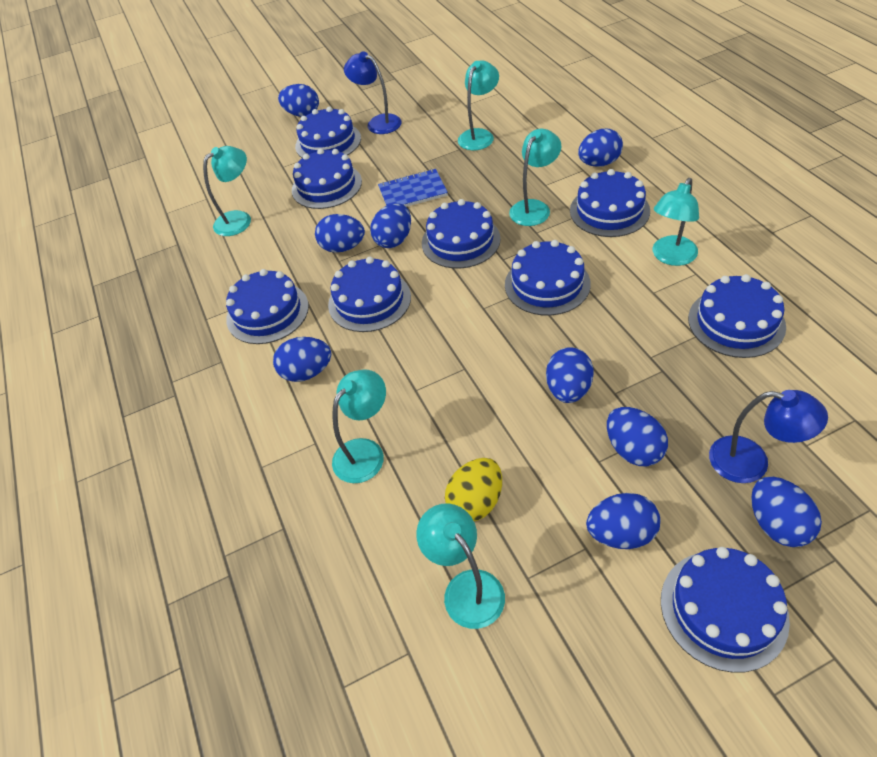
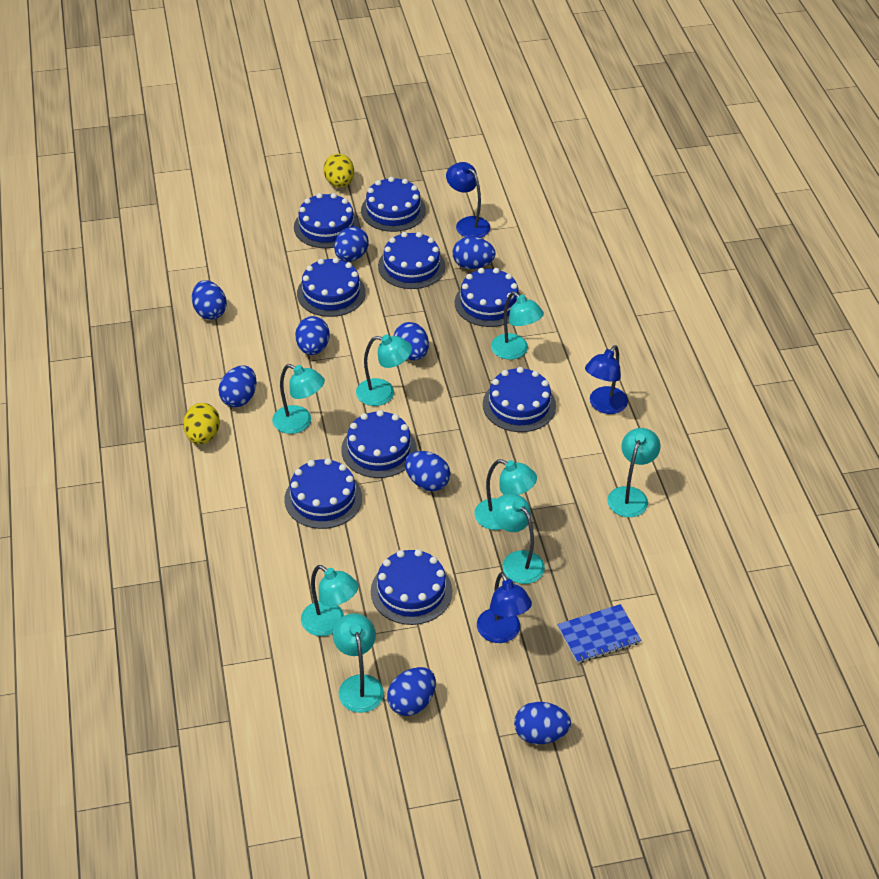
blue lamp: 2 -> 3
turquoise lamp: 6 -> 8
yellow egg: 1 -> 2

